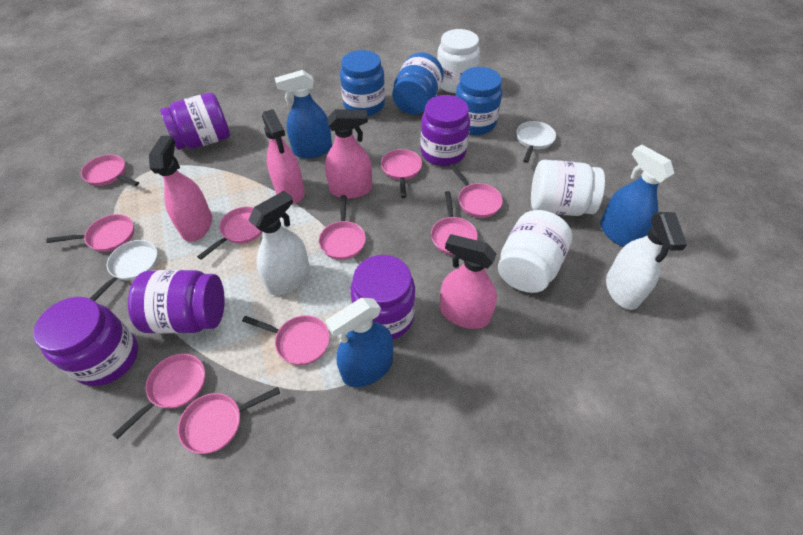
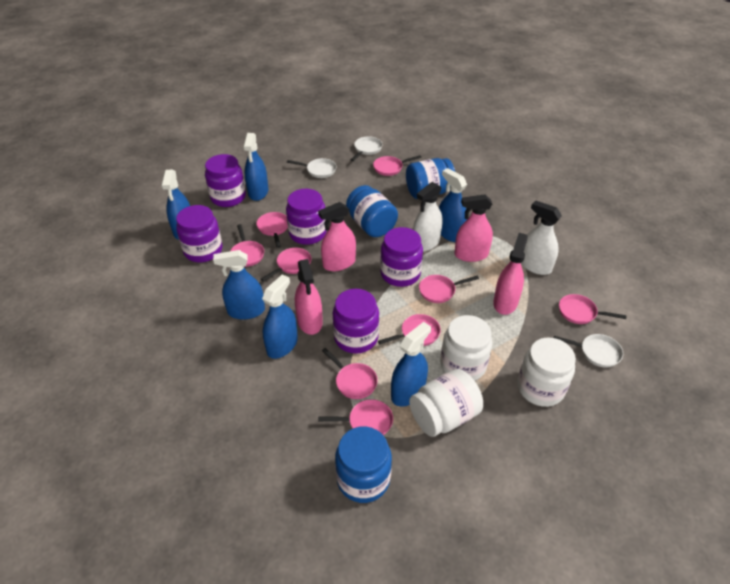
blue spray bottle: 3 -> 6
pink pan: 10 -> 9
white pan: 2 -> 3

